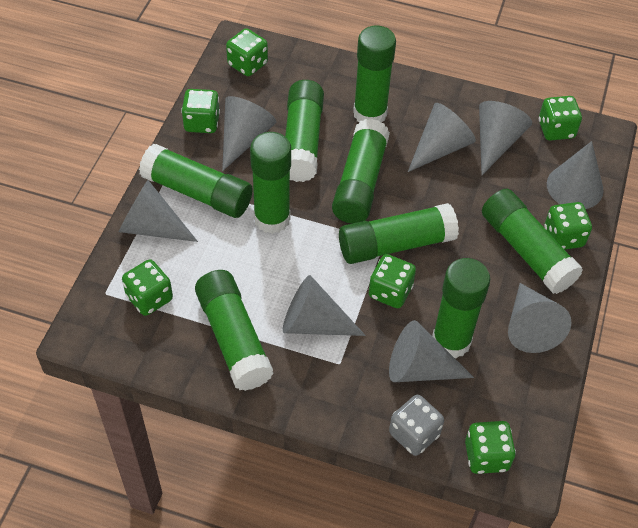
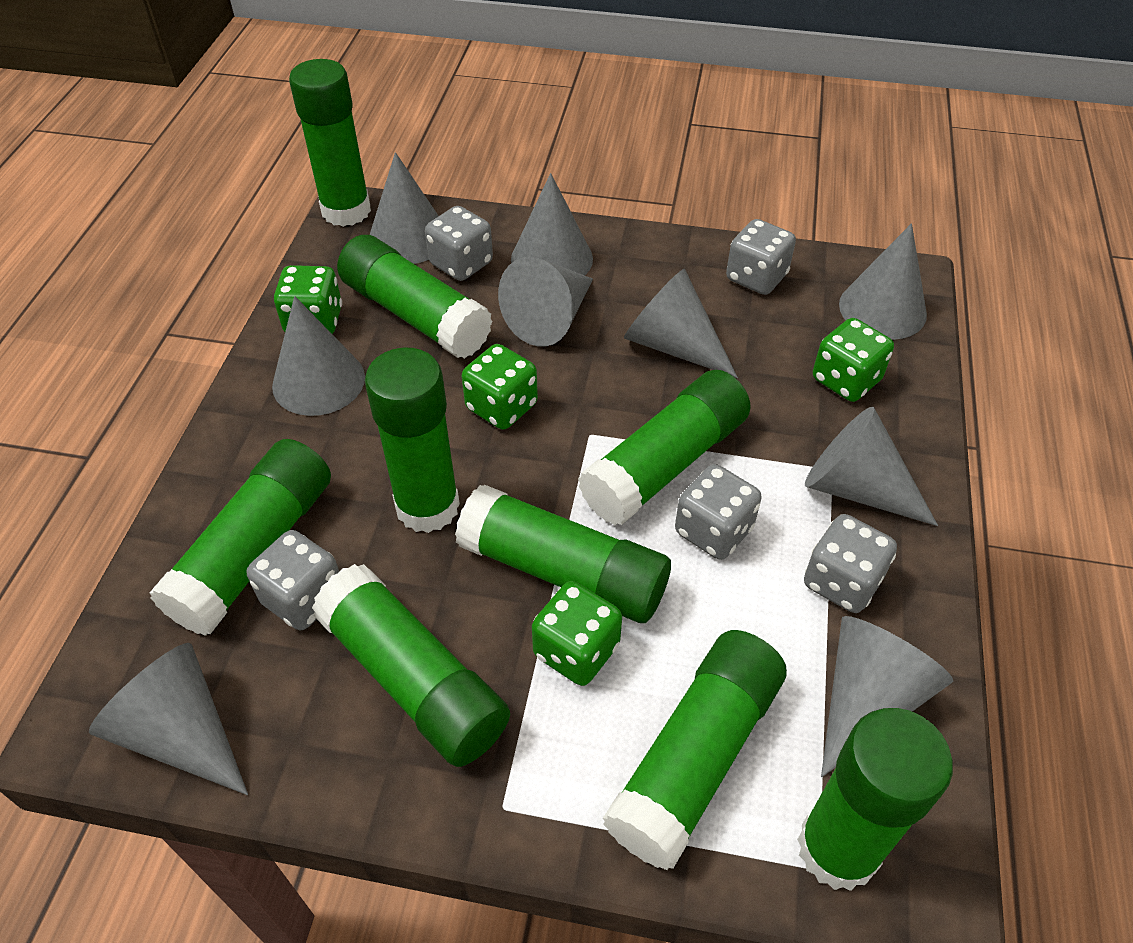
green dice: 7 -> 4
grey cone: 8 -> 9
grey dice: 1 -> 5

